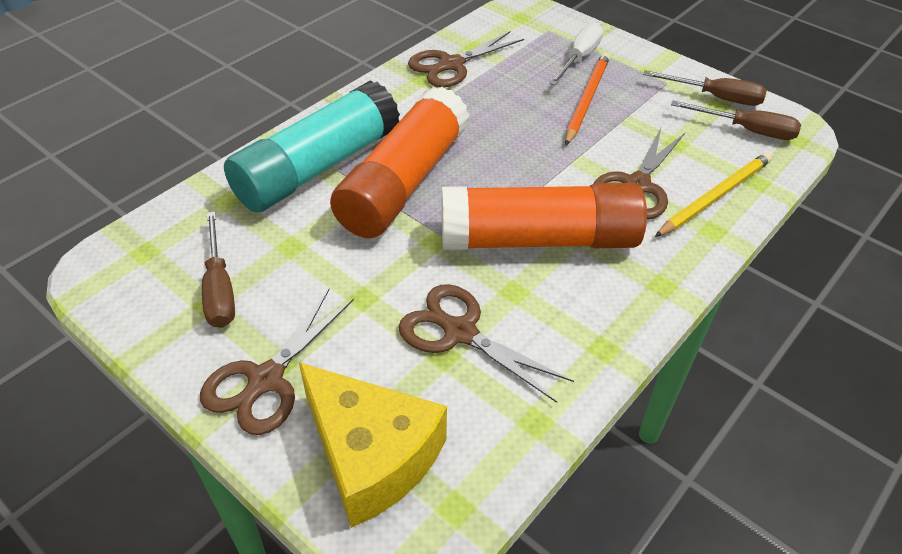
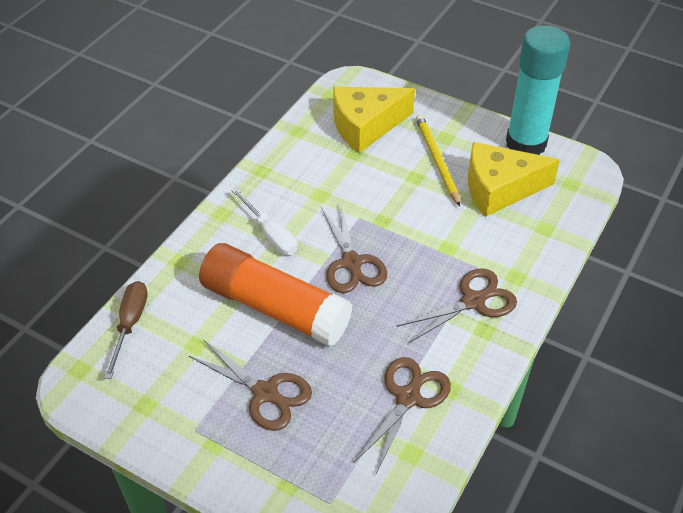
brown screwdriver: 3 -> 1
orange glue stick: 2 -> 1
orange pencil: 1 -> 0
yellow cheese: 1 -> 2

